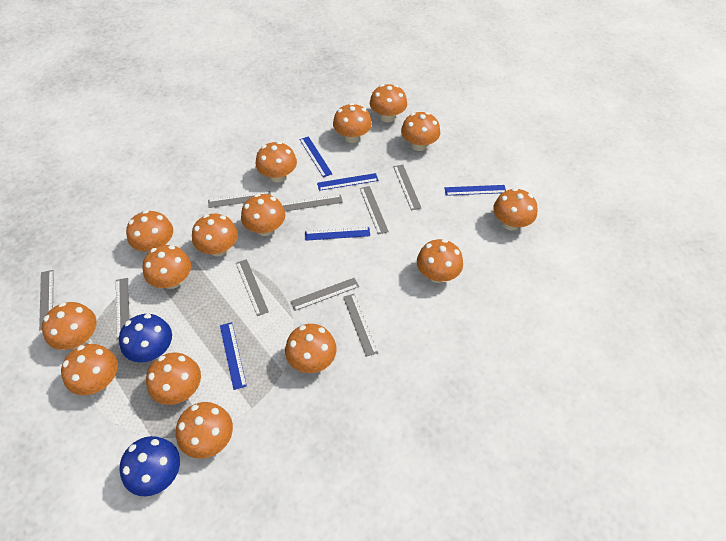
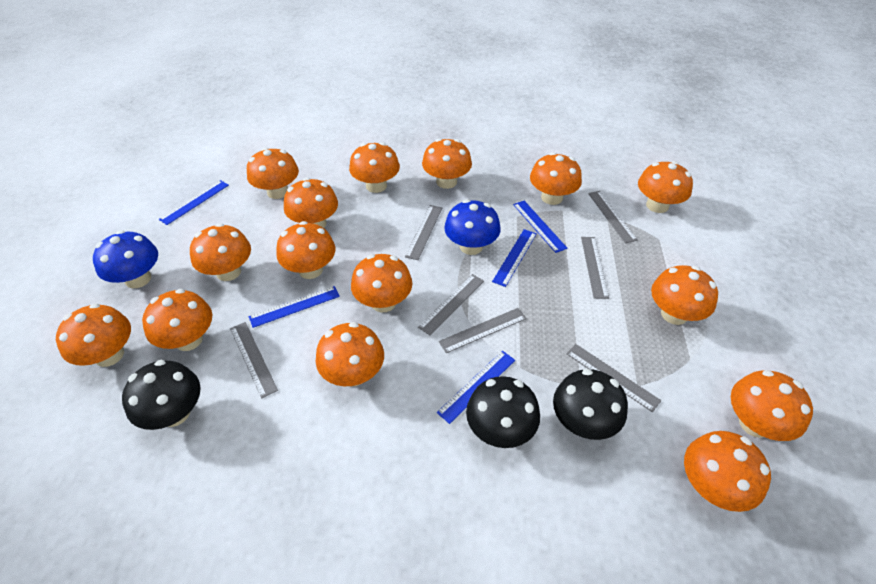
black mushroom: 0 -> 3
grey ruler: 9 -> 7

